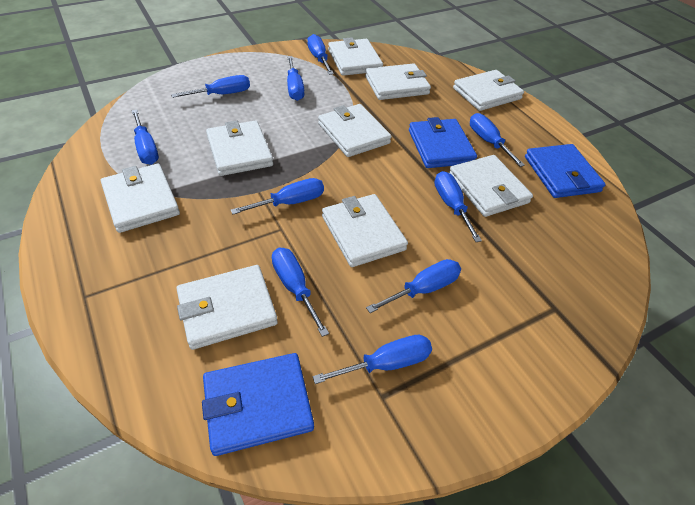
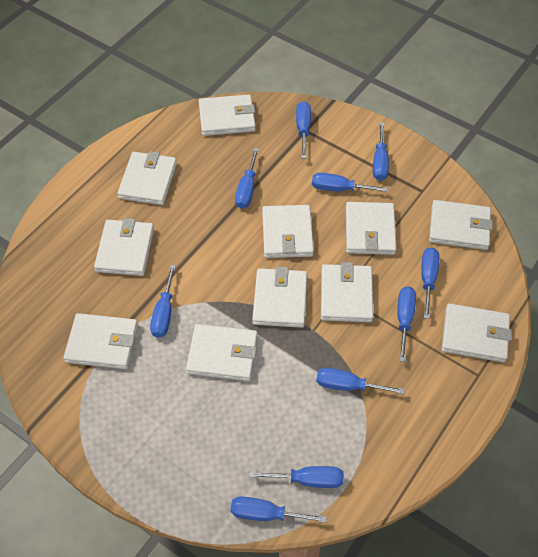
blue wallet: 3 -> 0
white wallet: 9 -> 11

